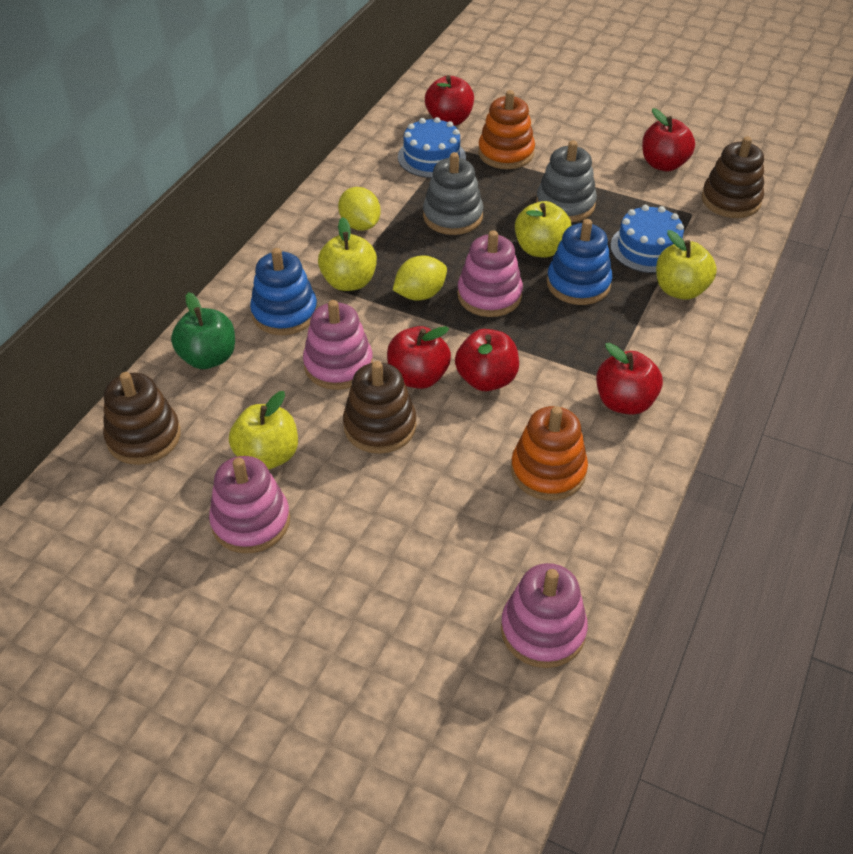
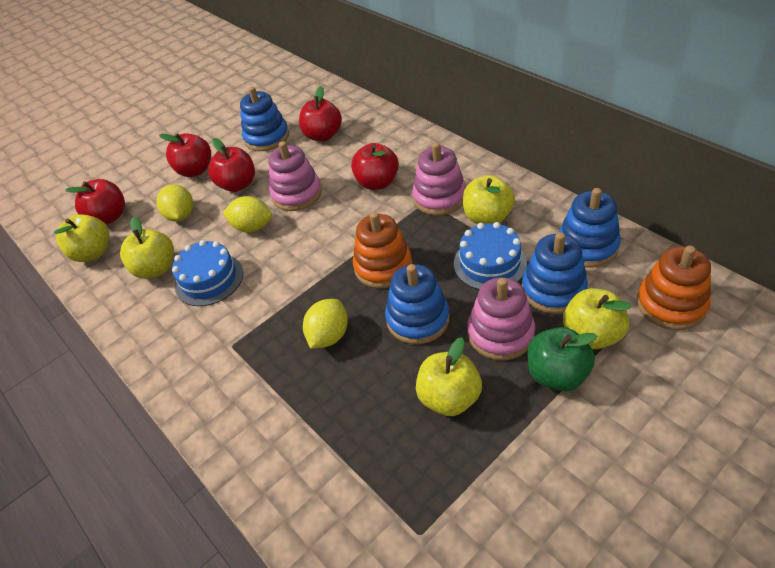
blue stacking toy: 2 -> 4
brown stacking toy: 3 -> 0
grey stacking toy: 2 -> 0
pink stacking toy: 4 -> 3
yellow apple: 4 -> 5
yellow lemon: 2 -> 3

